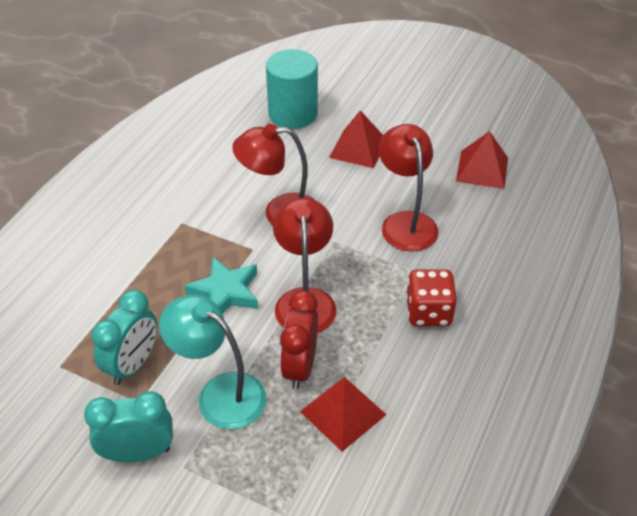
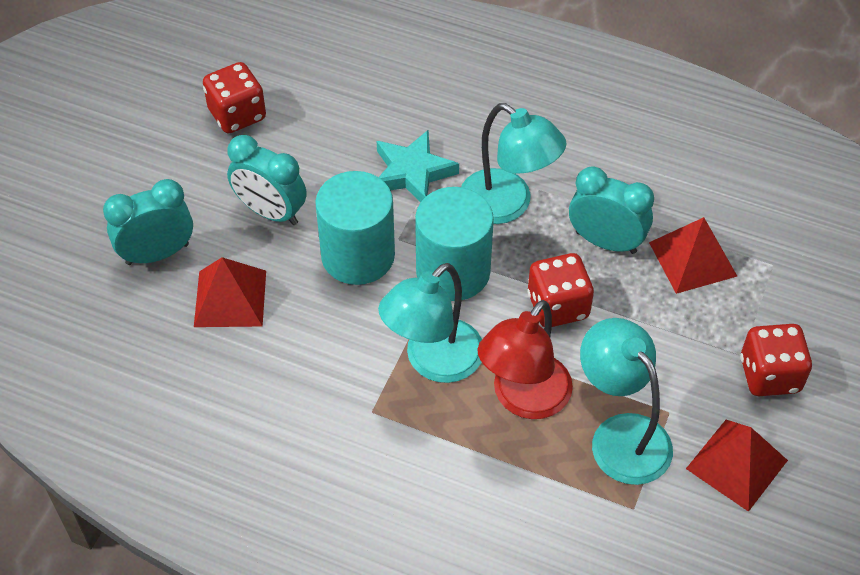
red clock: 1 -> 0
red dice: 1 -> 3
red lamp: 3 -> 1
turquoise clock: 2 -> 3
turquoise cylinder: 1 -> 2
turquoise lamp: 1 -> 3

